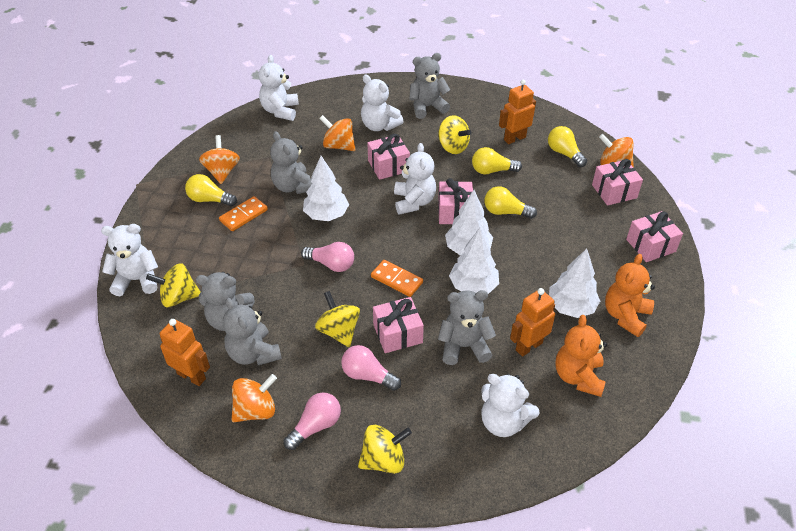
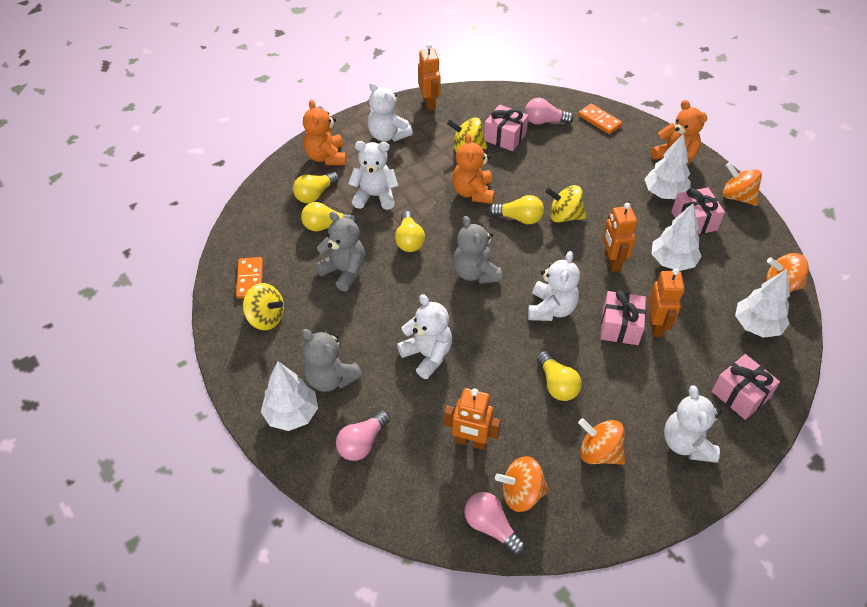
grey teddy bear: 5 -> 3
orange robot: 3 -> 4
orange teddy bear: 2 -> 3
pink gift: 5 -> 4
yellow light bulb: 4 -> 5
yellow spinning top: 4 -> 3

